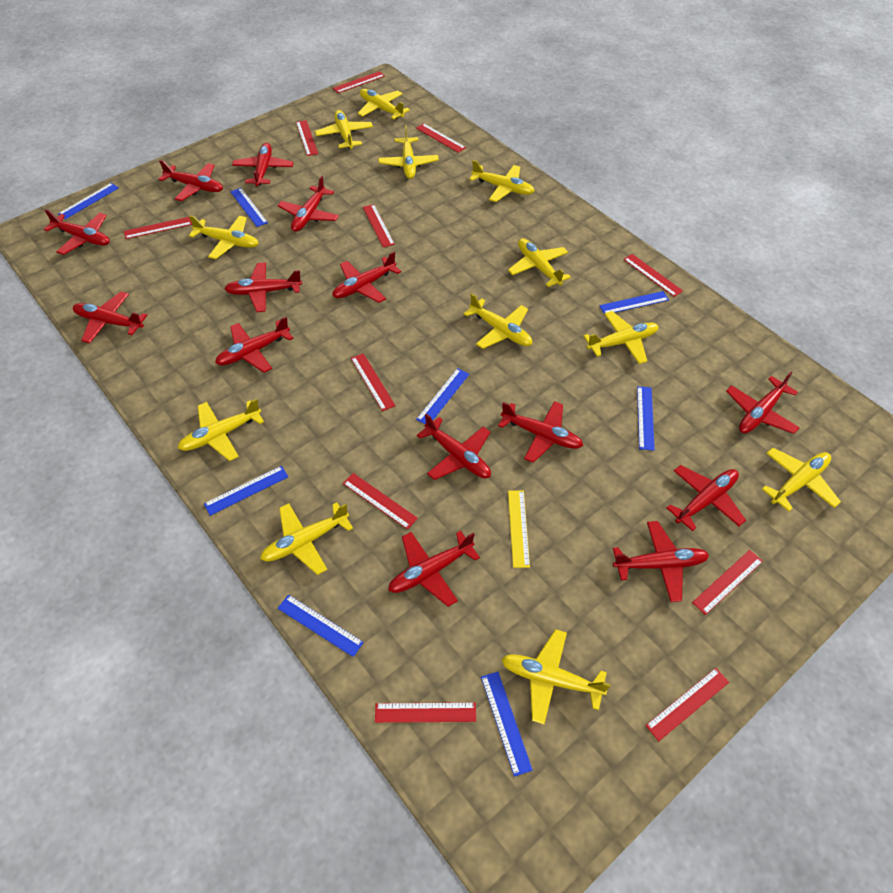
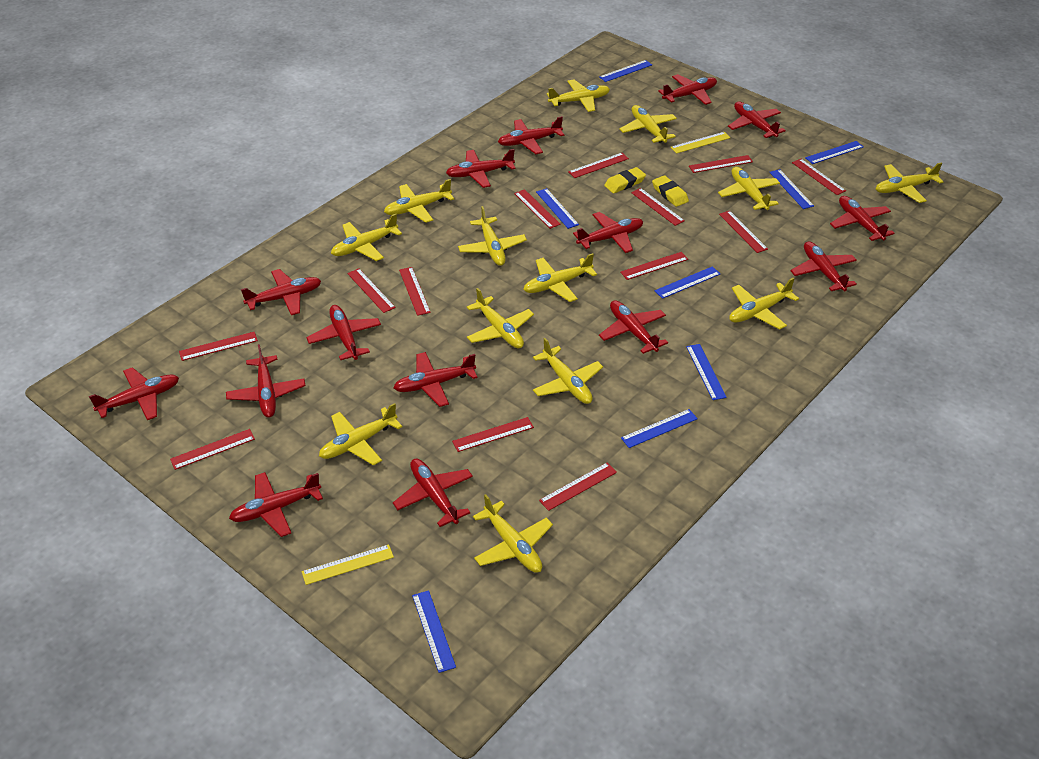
red plane: 14 -> 15
red ruler: 11 -> 13
yellow eraser: 0 -> 2
yellow plane: 12 -> 13
yellow ruler: 1 -> 2

